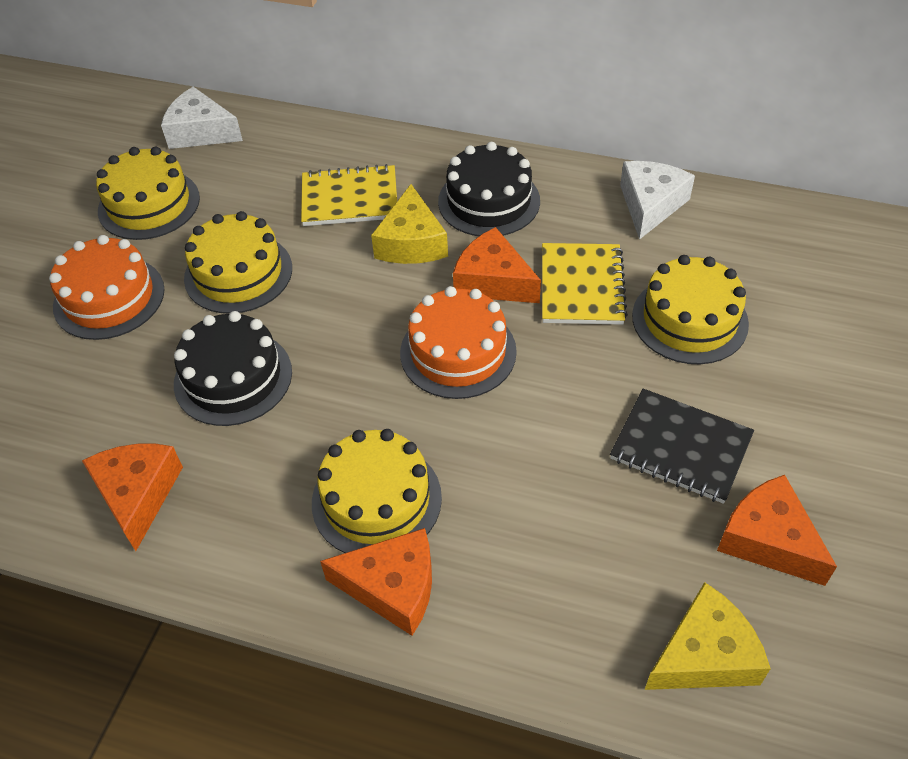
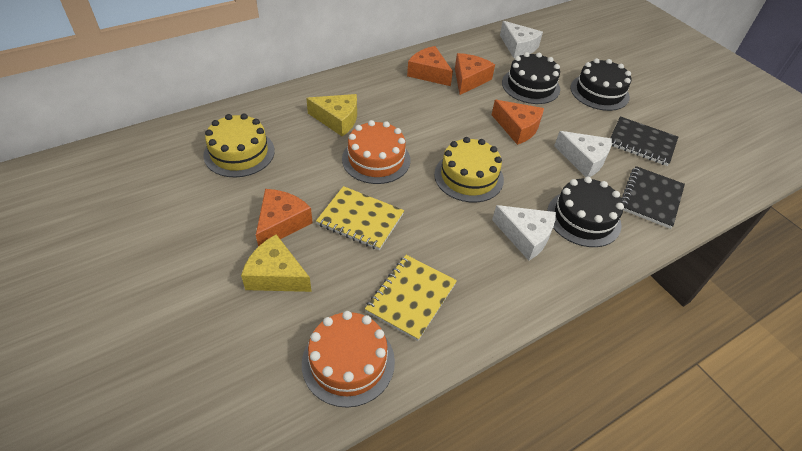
black cake: 2 -> 3
black notebook: 1 -> 2
white cheese: 2 -> 3
yellow cake: 4 -> 2

